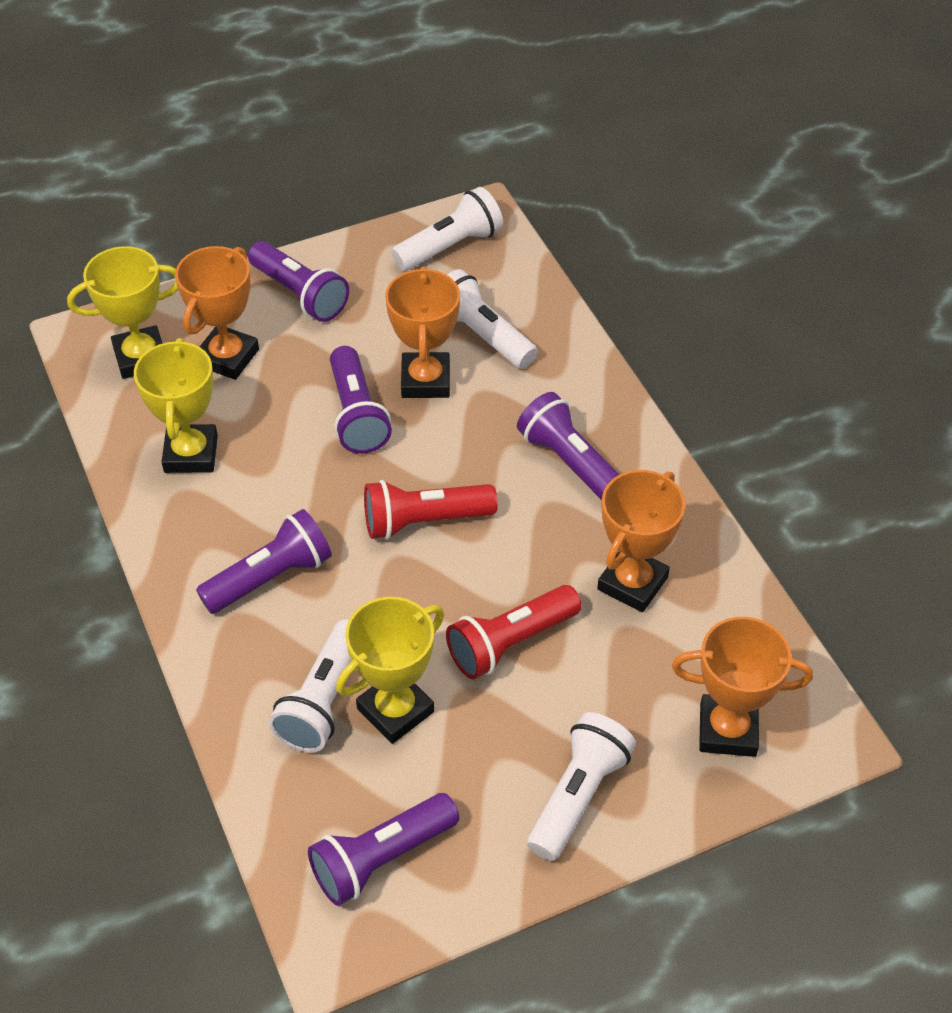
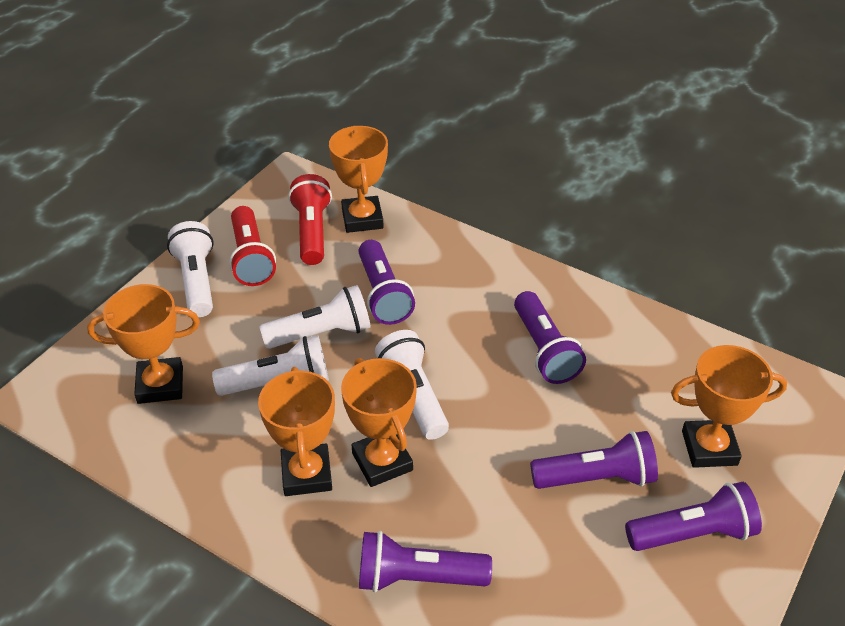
orange trophy: 4 -> 5
yellow trophy: 3 -> 0

